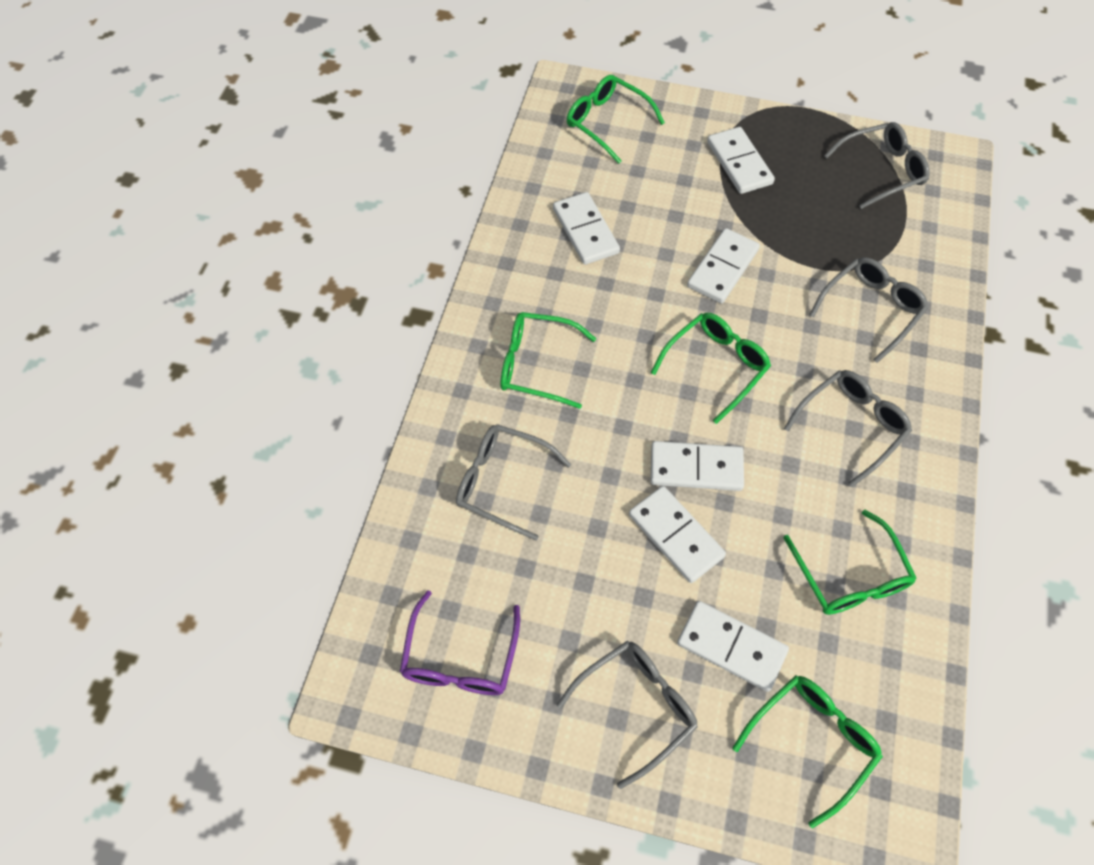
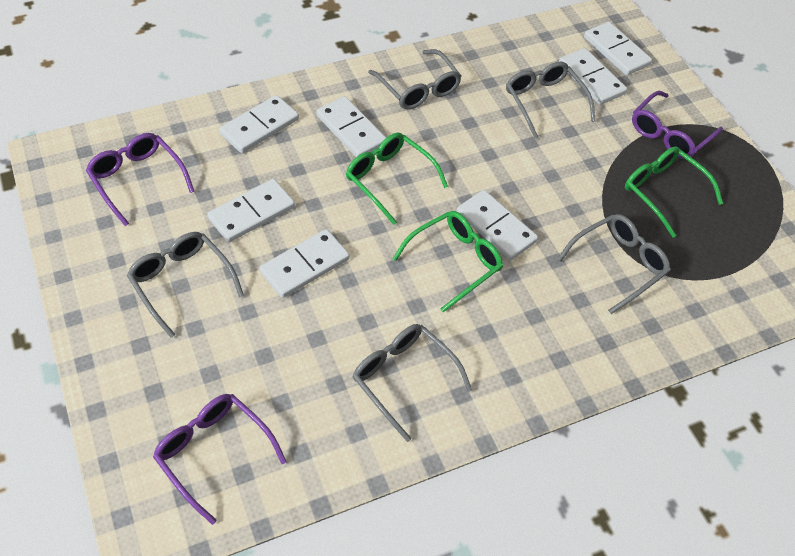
green glasses: 5 -> 3
purple glasses: 1 -> 3
white domino: 6 -> 7

